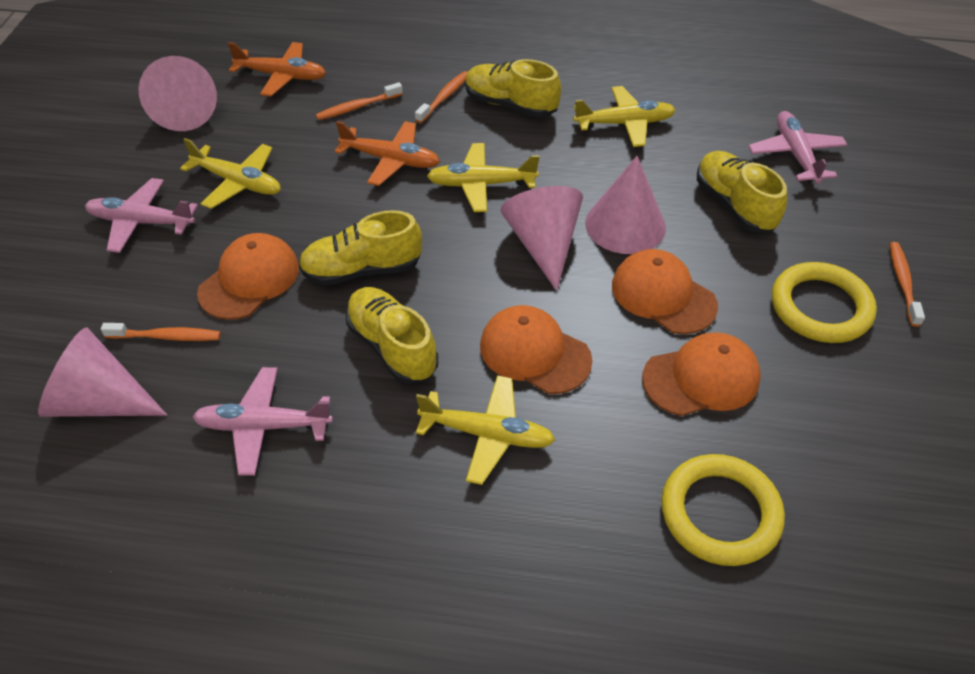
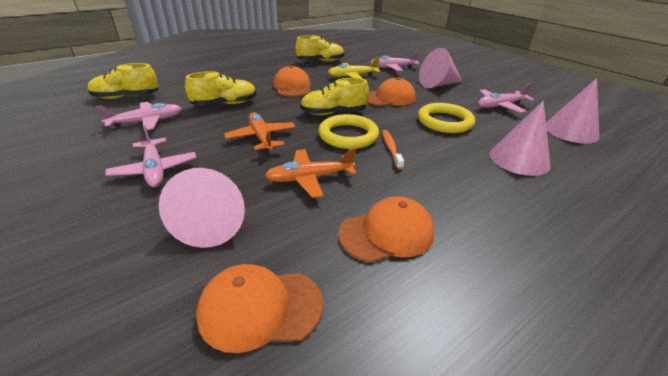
orange toothbrush: 4 -> 1
pink plane: 3 -> 4
yellow plane: 4 -> 1

